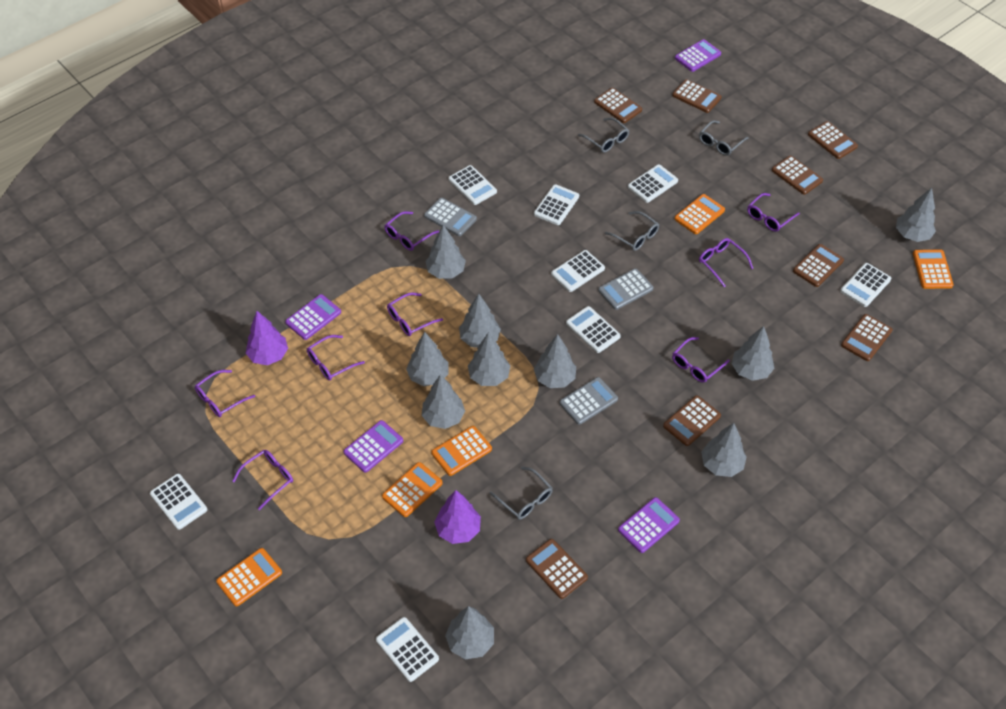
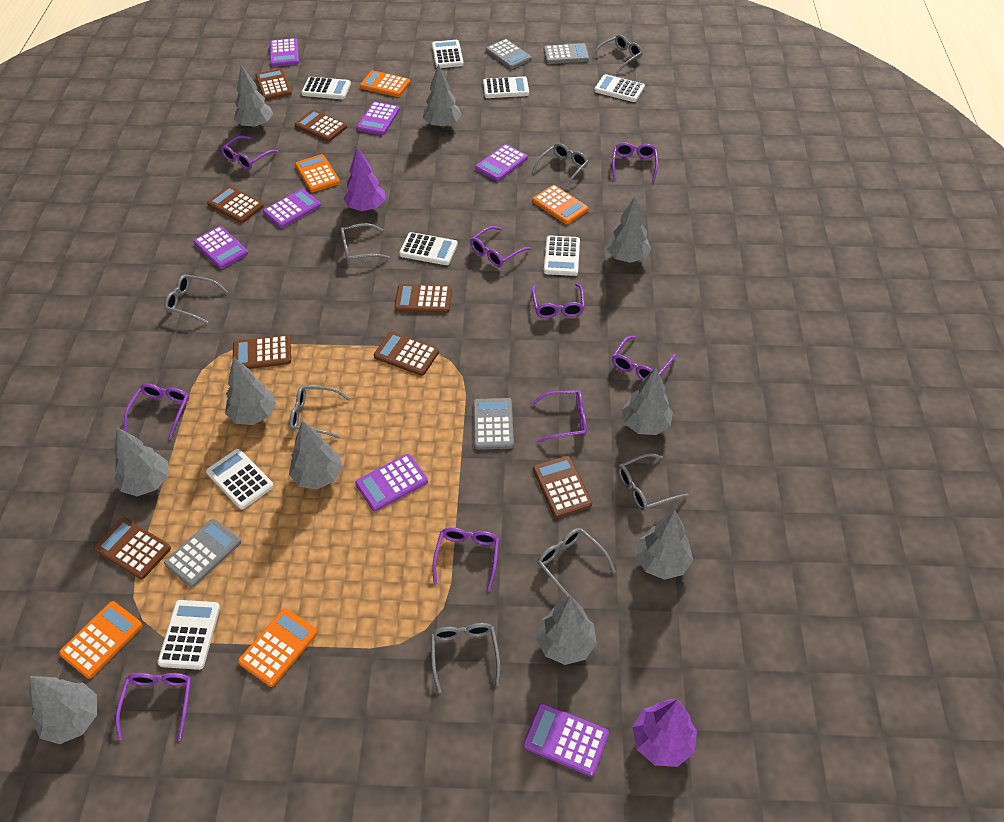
grey calculator: 3 -> 4
grey glasses: 4 -> 8
purple calculator: 4 -> 7
purple glasses: 8 -> 9

